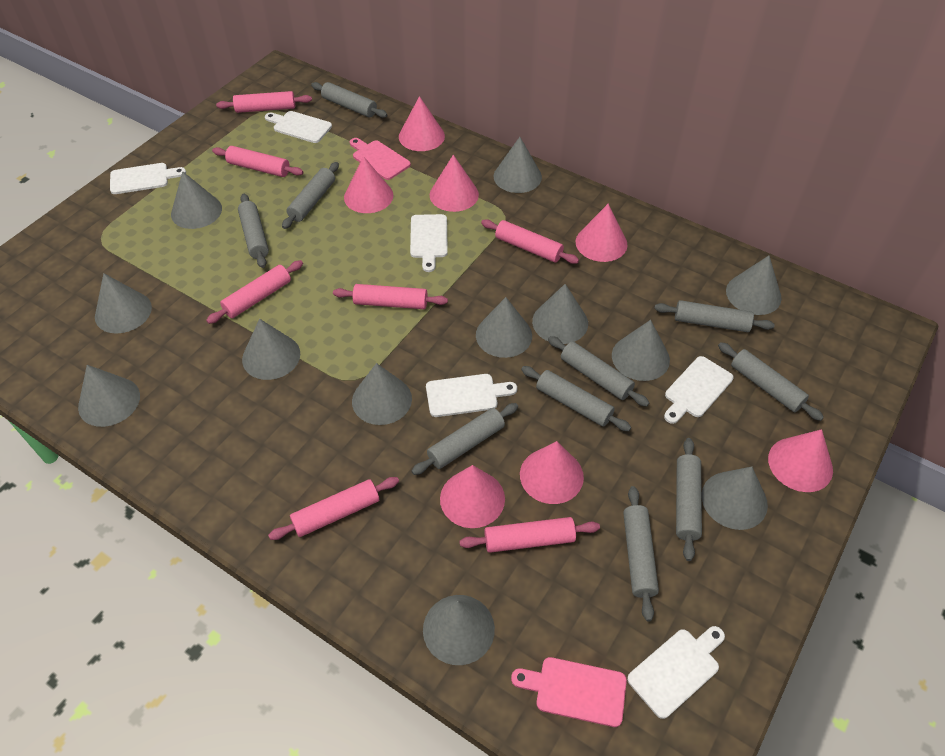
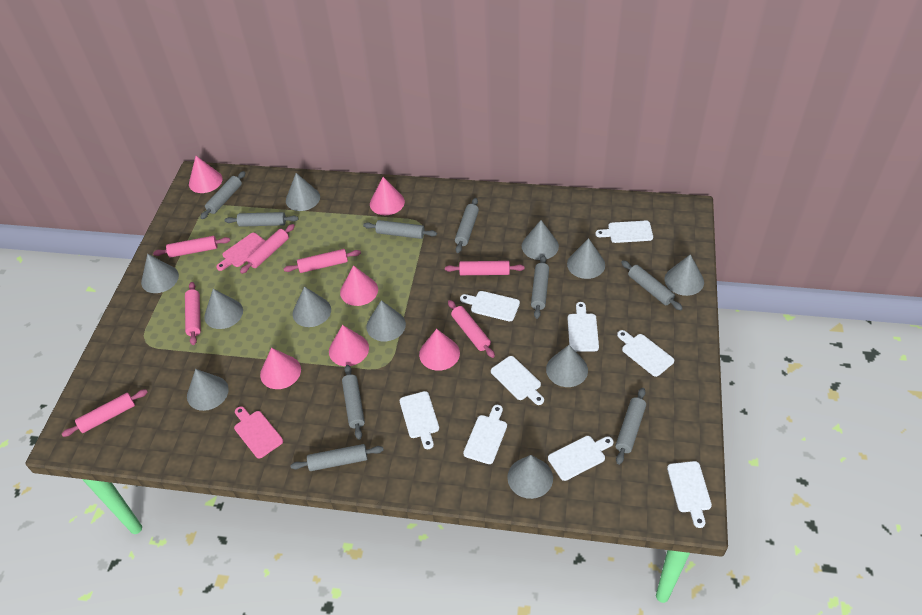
grey cone: 12 -> 11
grey rolling pin: 10 -> 9
pink cone: 7 -> 6
white cutting board: 6 -> 9

